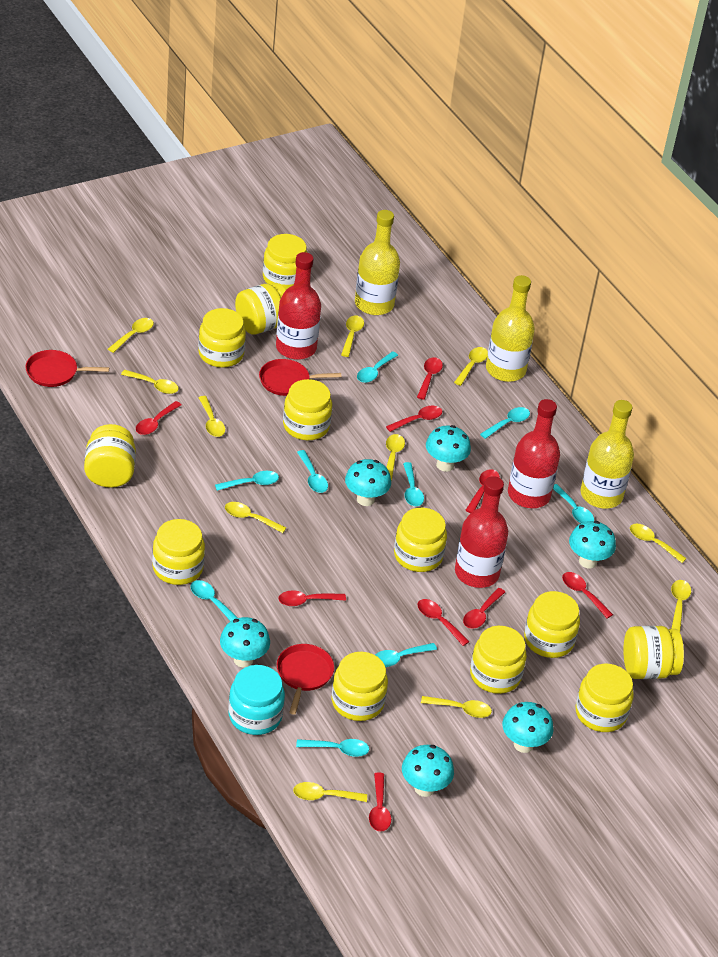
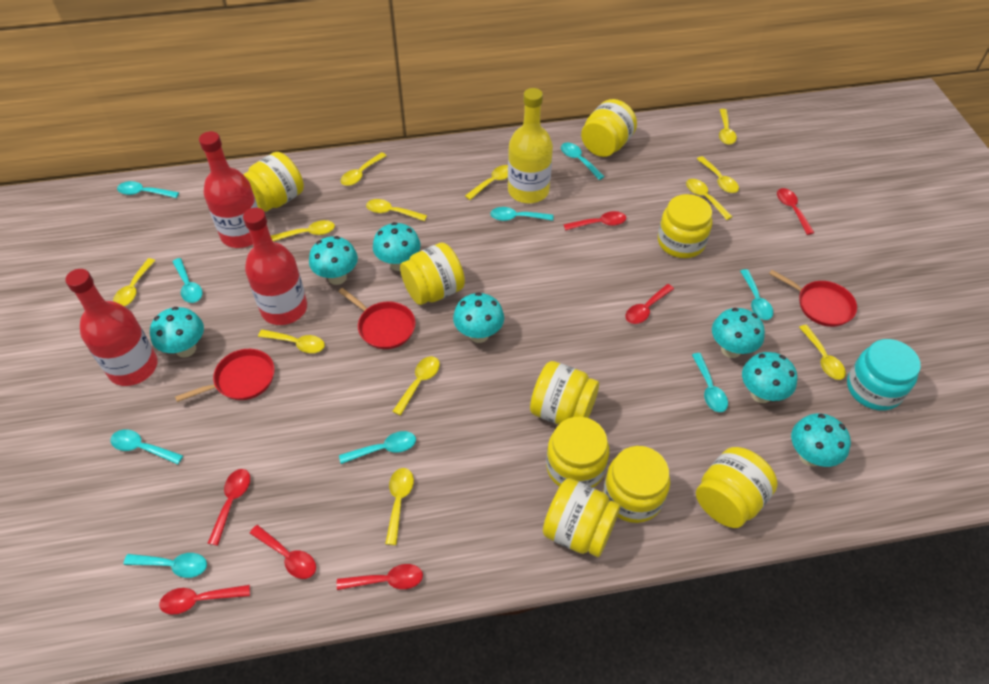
red spoon: 9 -> 7
turquoise mushroom: 6 -> 7
yellow bottle: 3 -> 1
yellow jar: 12 -> 9
yellow spoon: 11 -> 12

